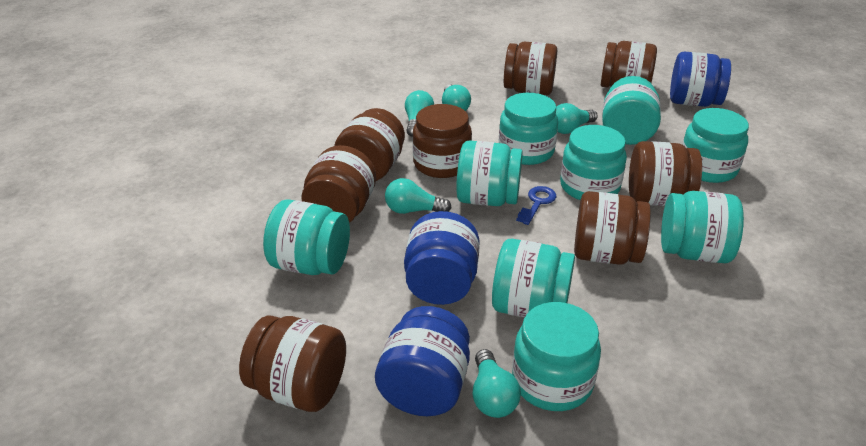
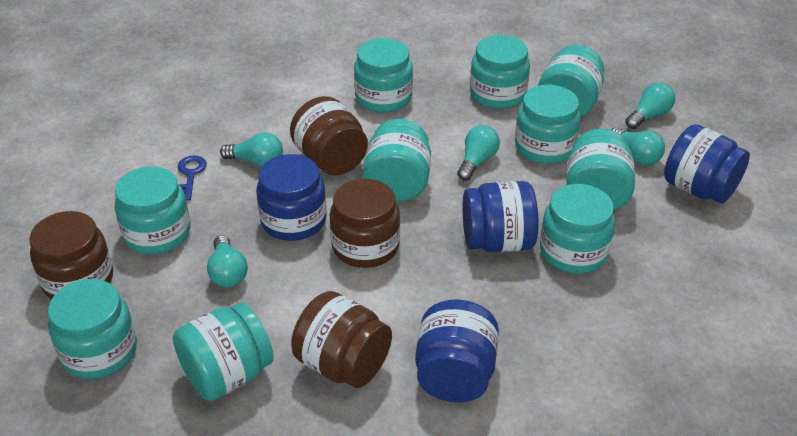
blue jar: 3 -> 4
brown jar: 8 -> 4
turquoise jar: 9 -> 10

